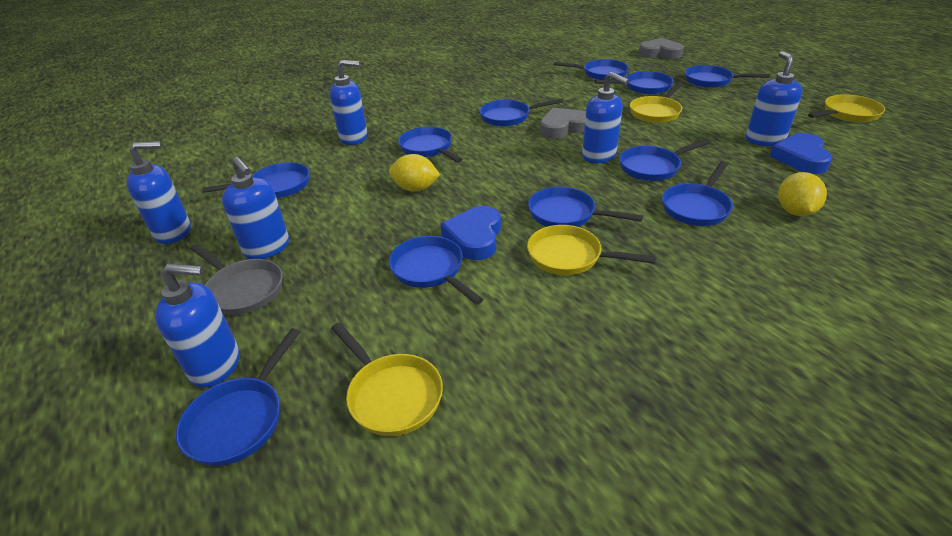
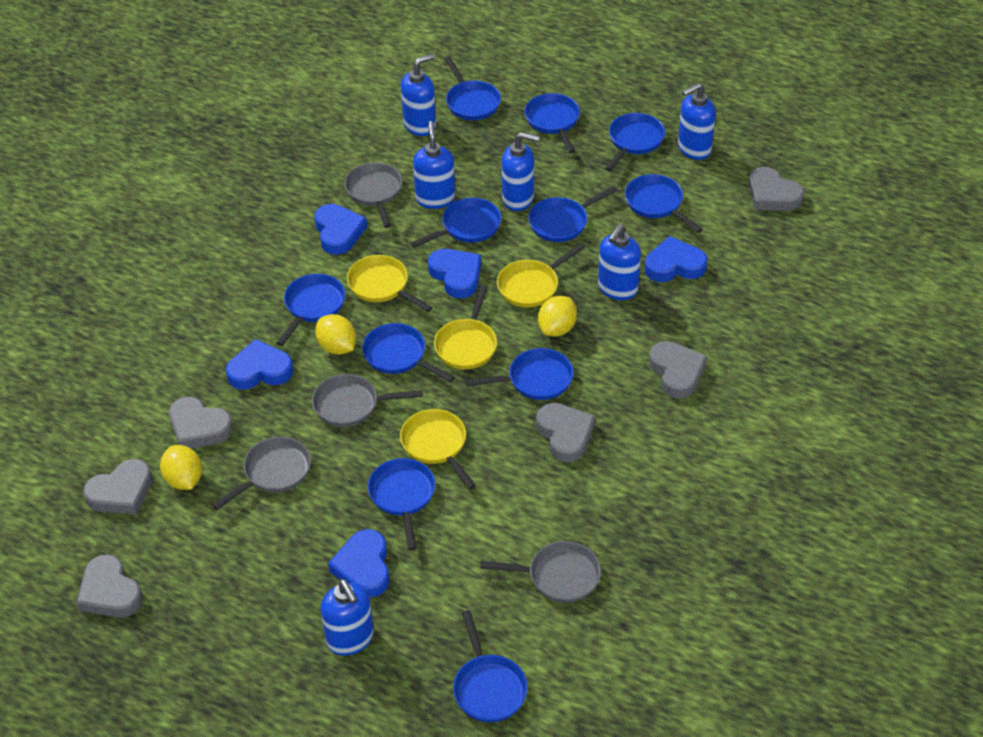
blue heart: 2 -> 5
grey heart: 2 -> 6
grey pan: 1 -> 4
yellow lemon: 2 -> 3

